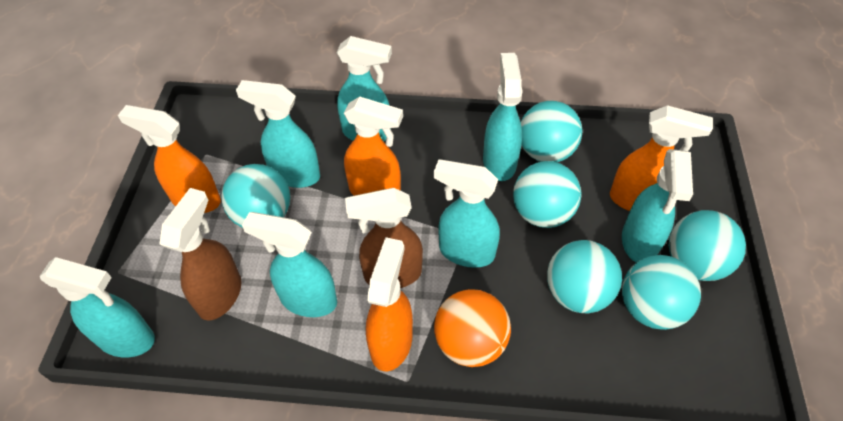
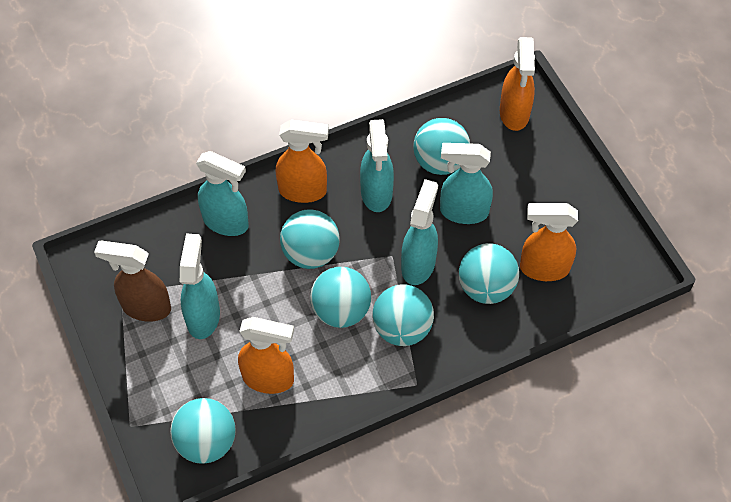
brown spray bottle: 2 -> 1
orange ball: 1 -> 0
turquoise spray bottle: 7 -> 5

